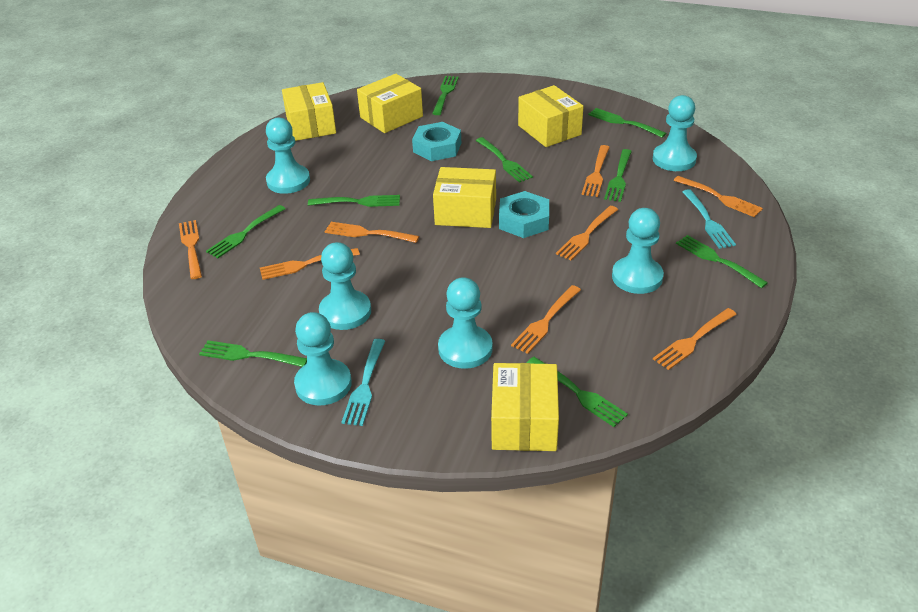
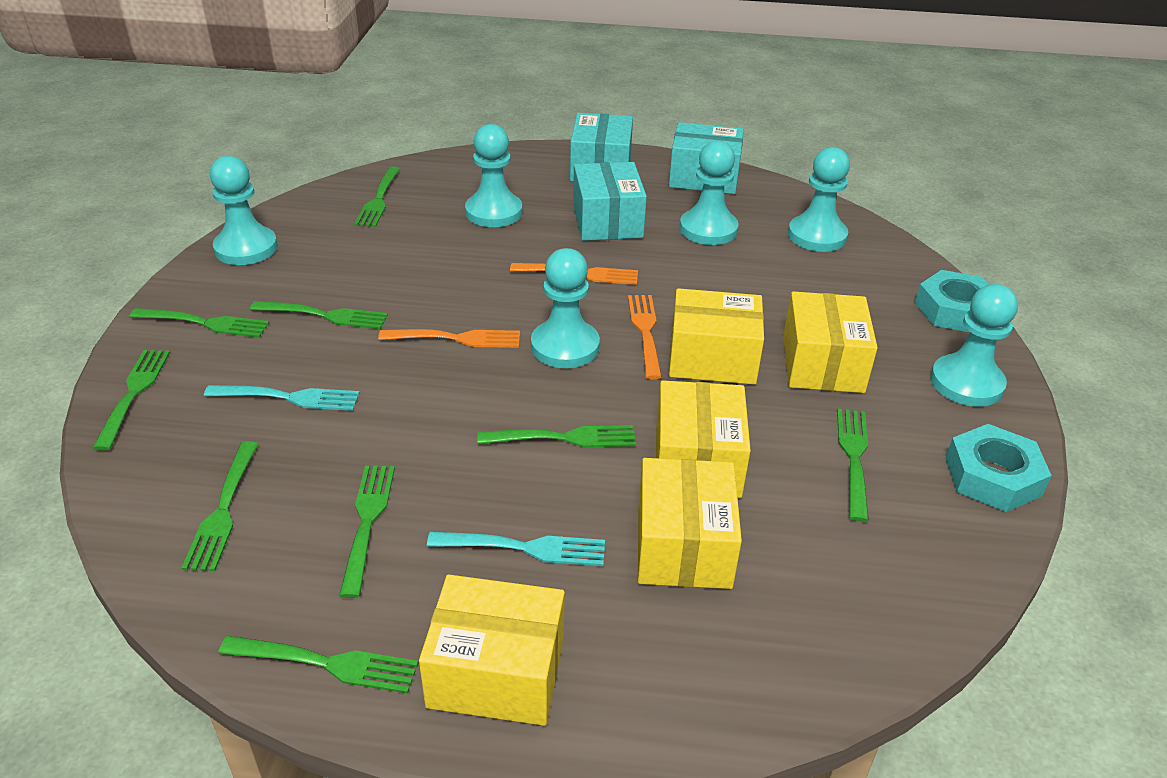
orange fork: 8 -> 3
turquoise box: 0 -> 3

